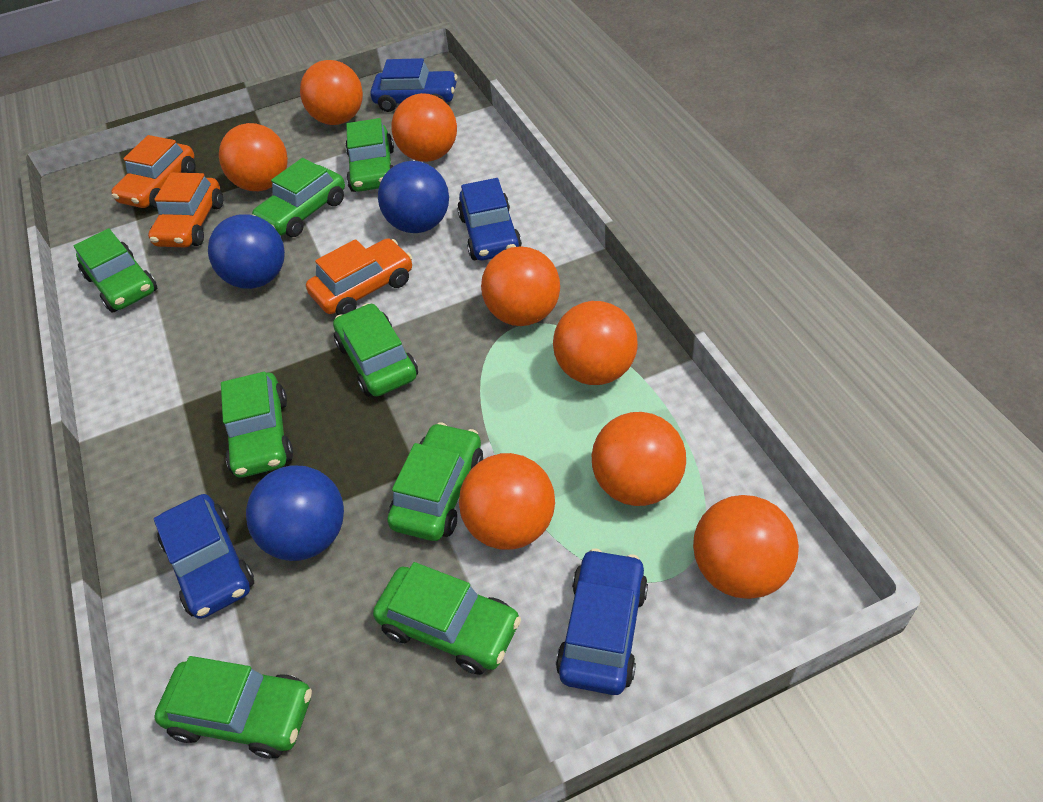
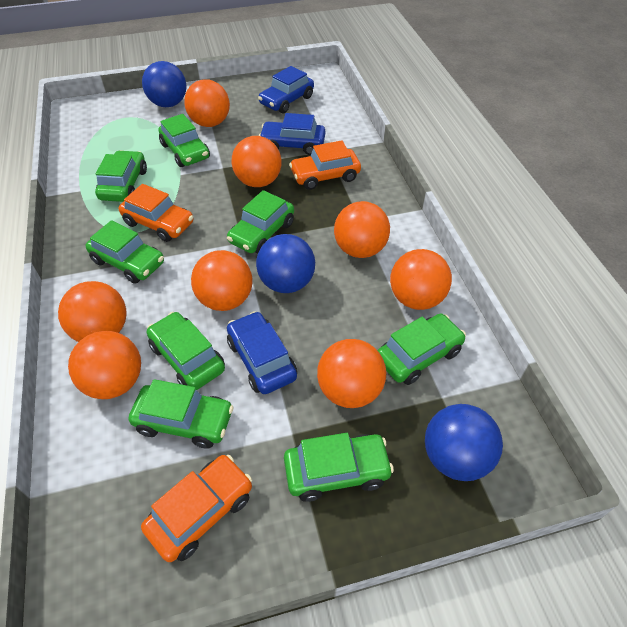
blue car: 4 -> 3

